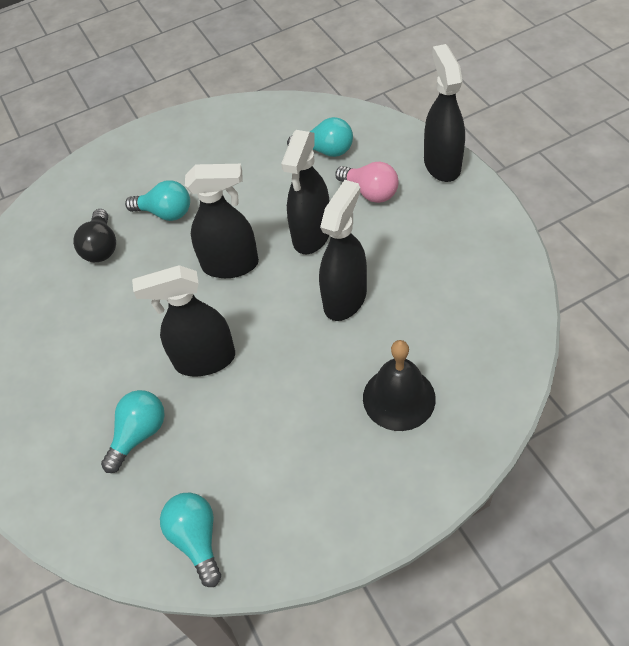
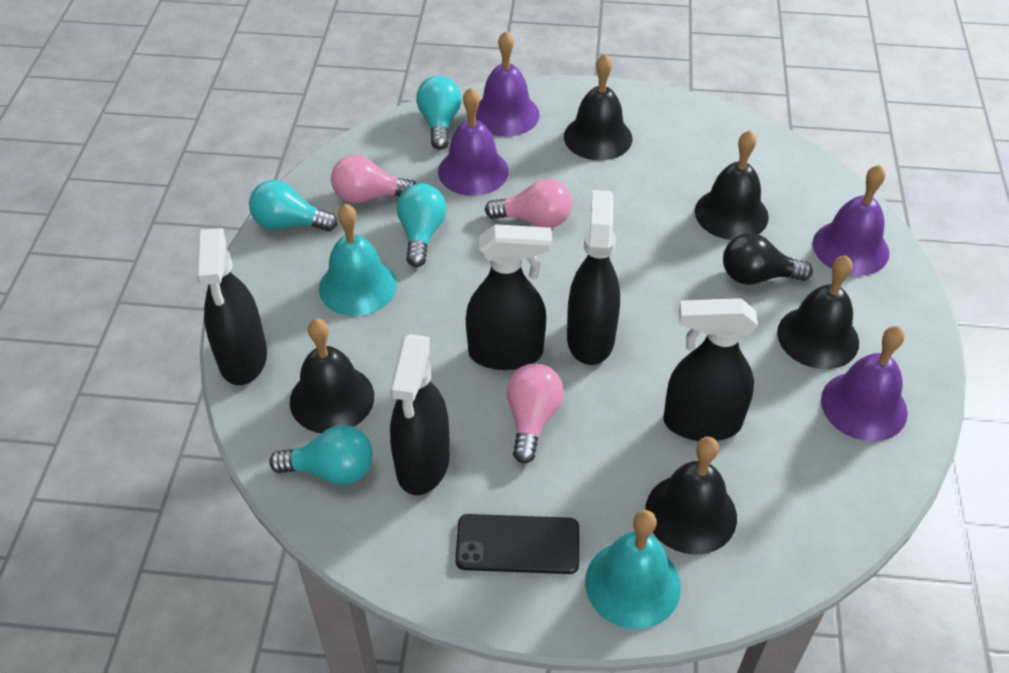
black bell: 1 -> 5
black phone: 0 -> 1
pink light bulb: 1 -> 3
purple bell: 0 -> 4
turquoise bell: 0 -> 2

